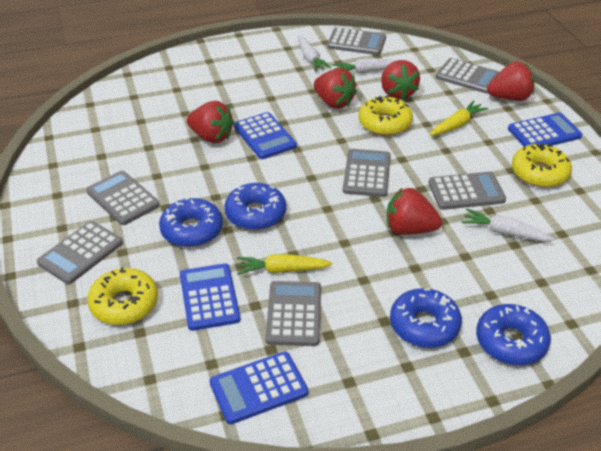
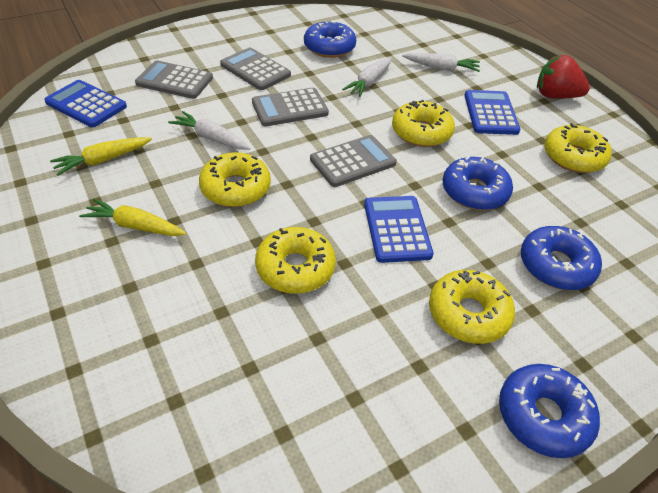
blue calculator: 4 -> 3
grey calculator: 7 -> 4
red strawberry: 5 -> 1
yellow donut: 3 -> 5

